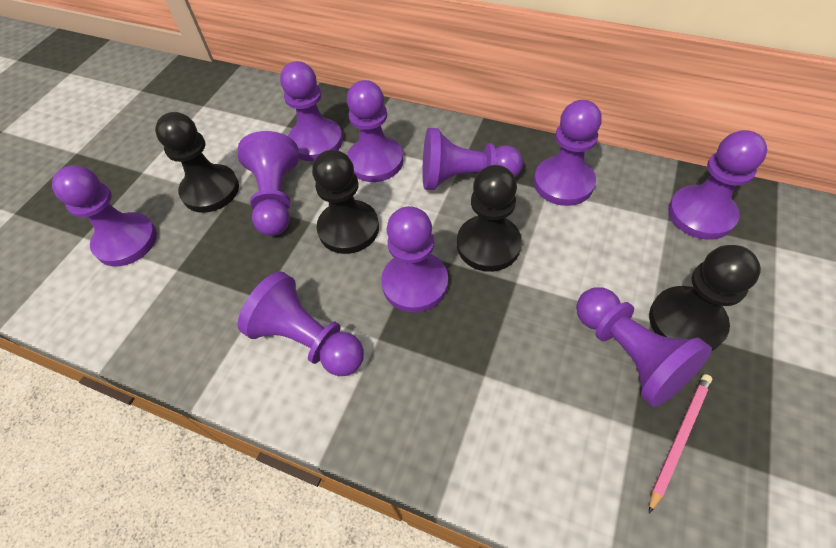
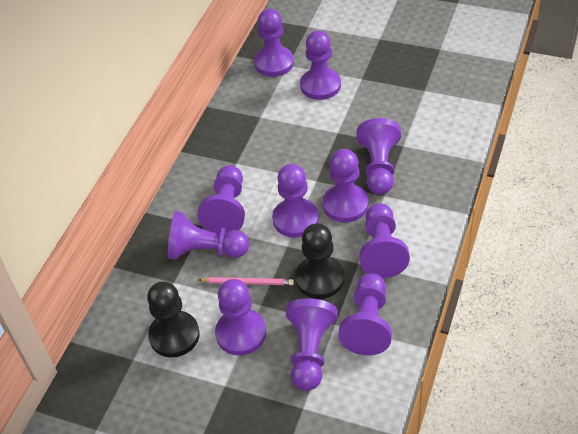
black pawn: 4 -> 2
purple pawn: 10 -> 11

